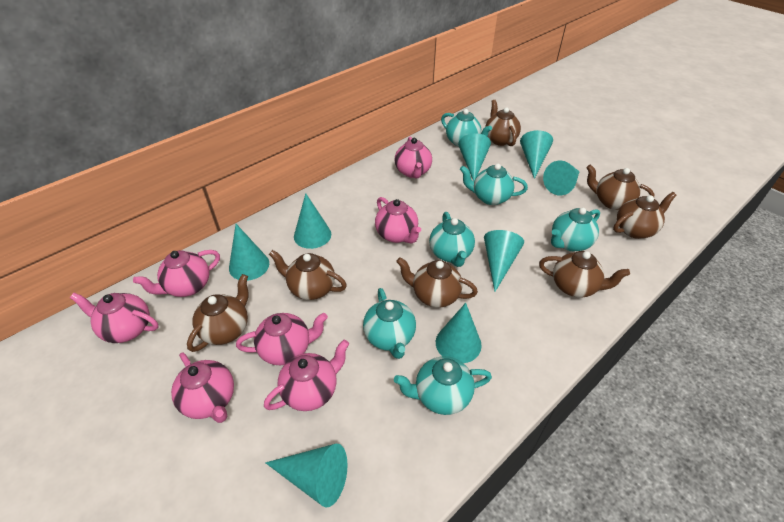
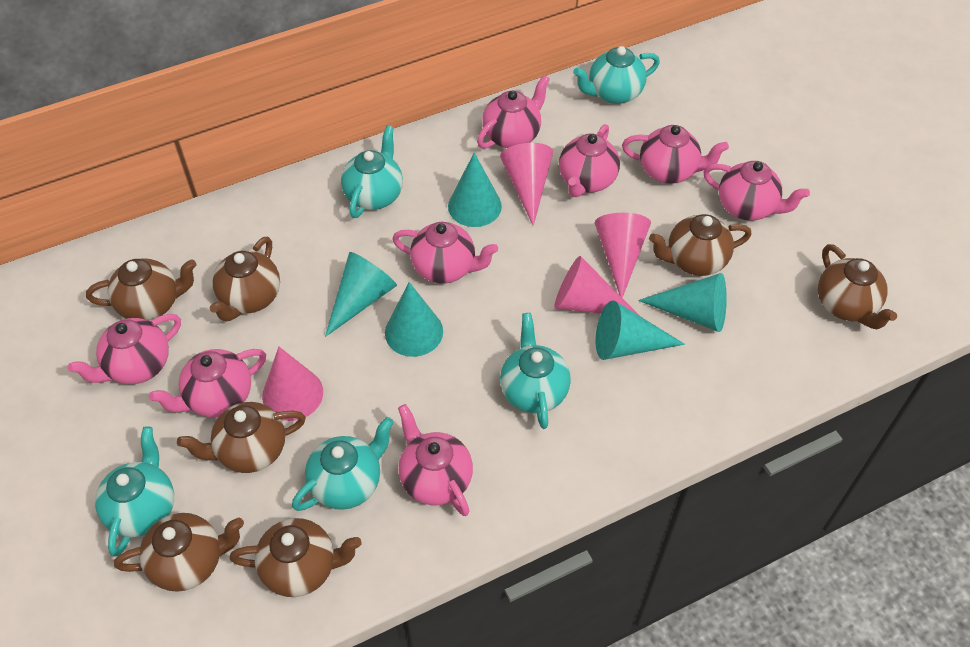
pink cone: 0 -> 4
pink teapot: 7 -> 8
turquoise cone: 8 -> 5
turquoise teapot: 6 -> 5

